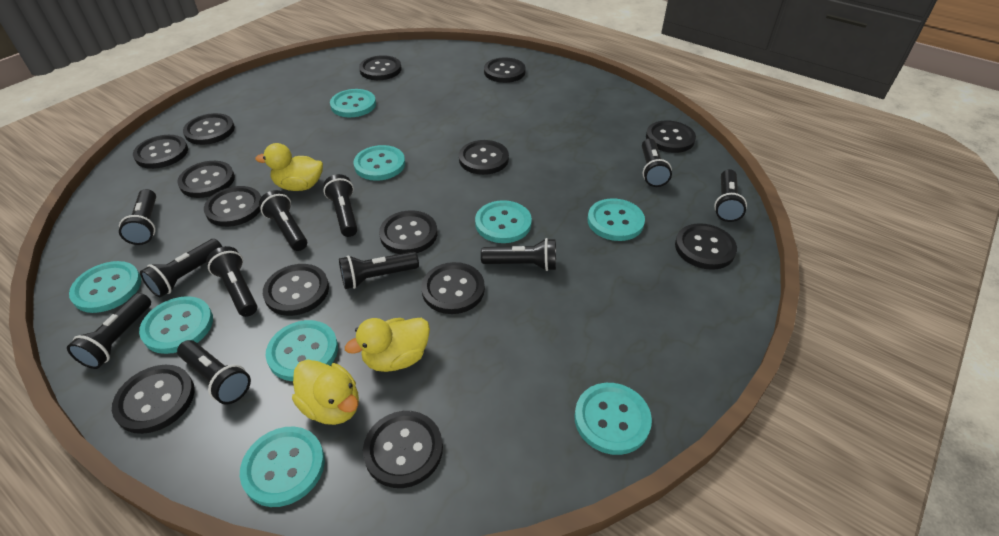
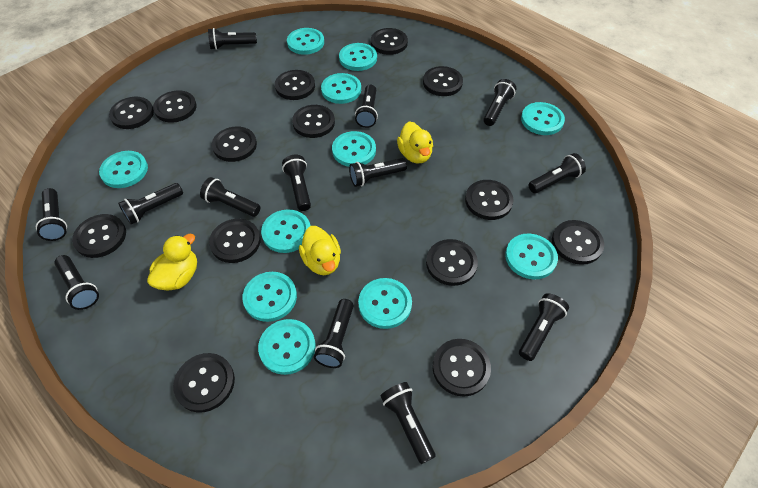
black flashlight: 11 -> 13
turquoise button: 9 -> 11

